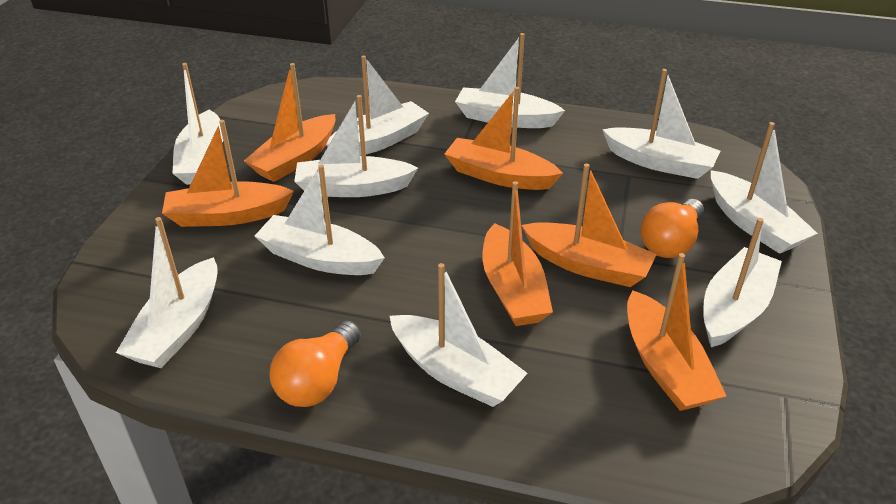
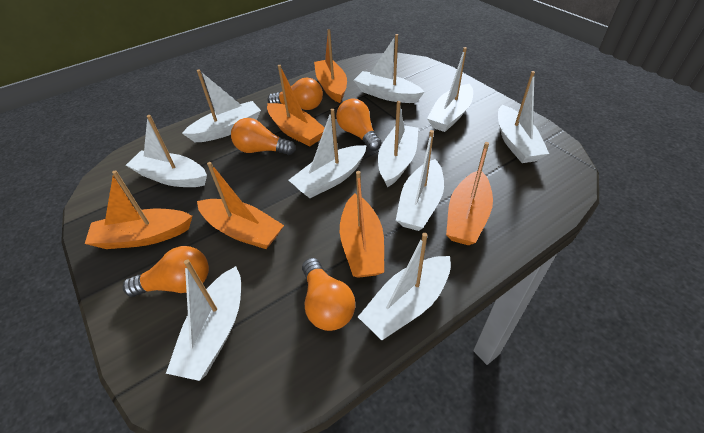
orange light bulb: 2 -> 5

